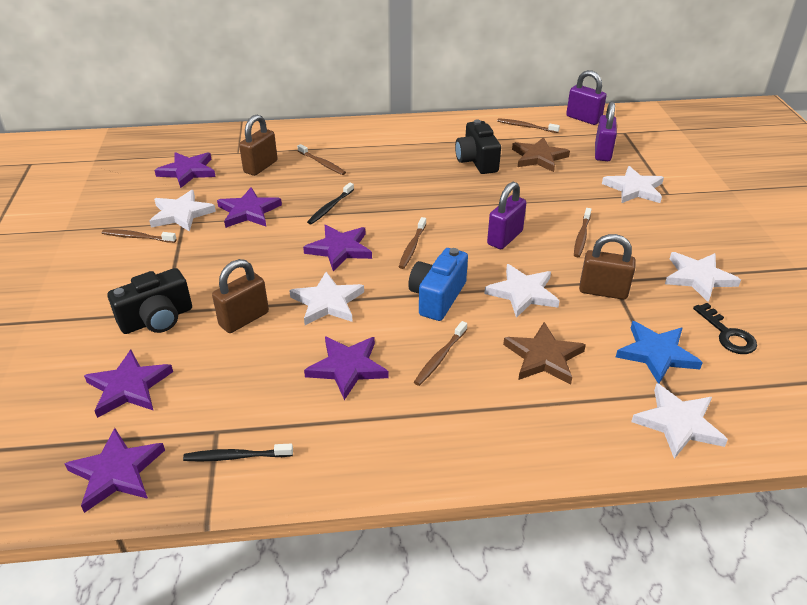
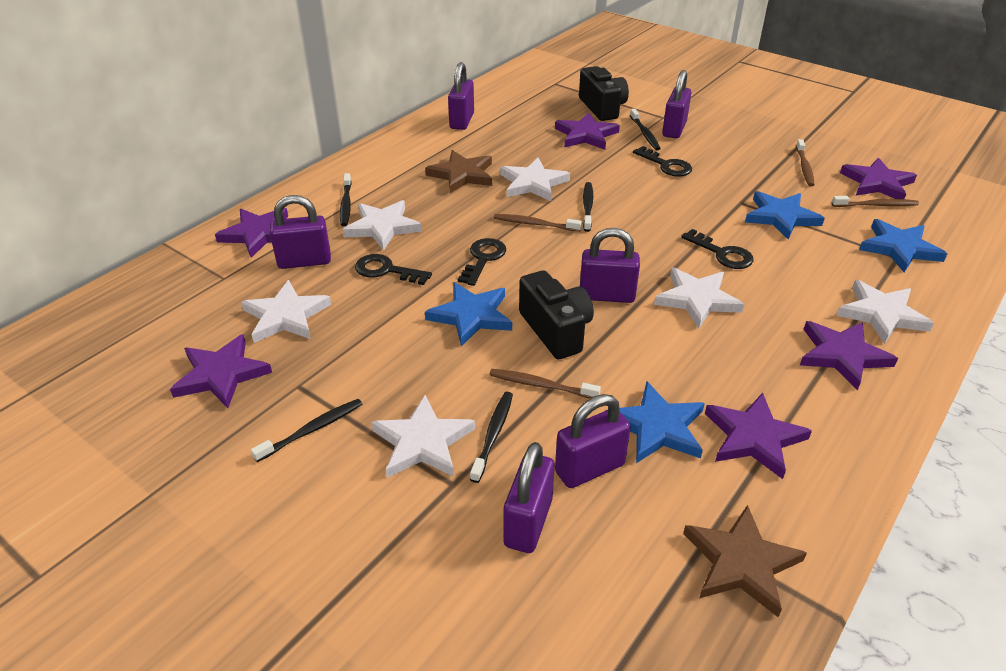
black key: 1 -> 4
black toothbrush: 2 -> 5
blue camera: 1 -> 0
blue star: 1 -> 4
brown padlock: 3 -> 0
brown toothbrush: 6 -> 4
purple padlock: 3 -> 6

